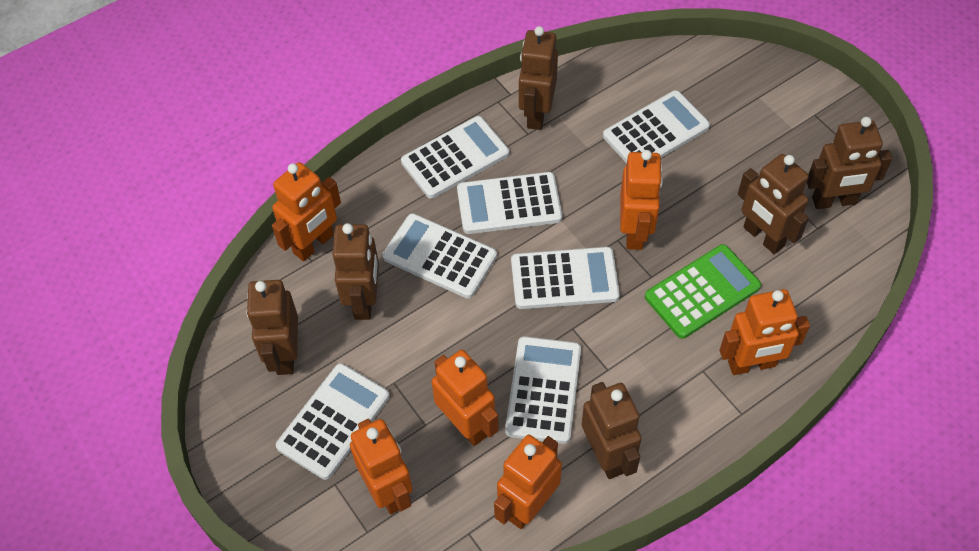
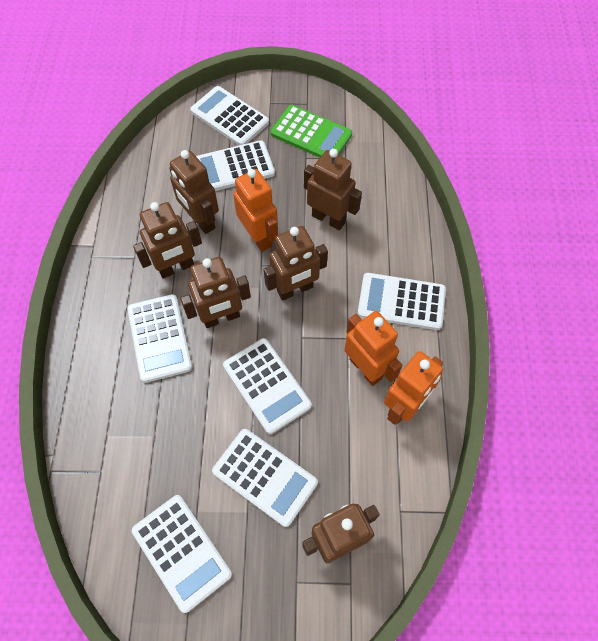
orange robot: 6 -> 3

